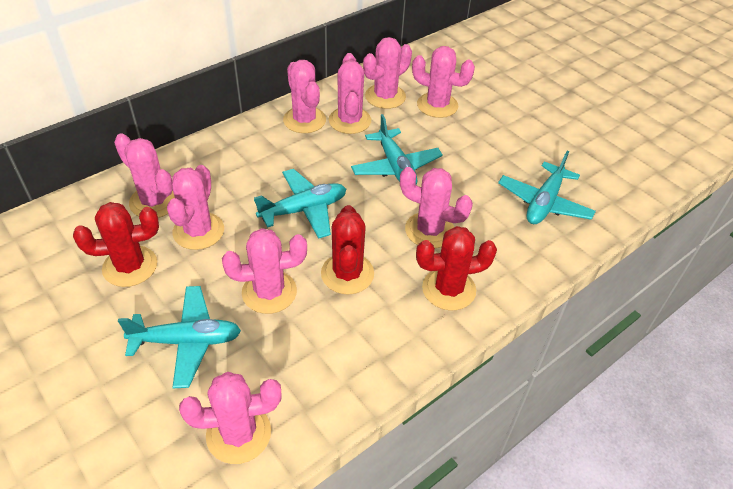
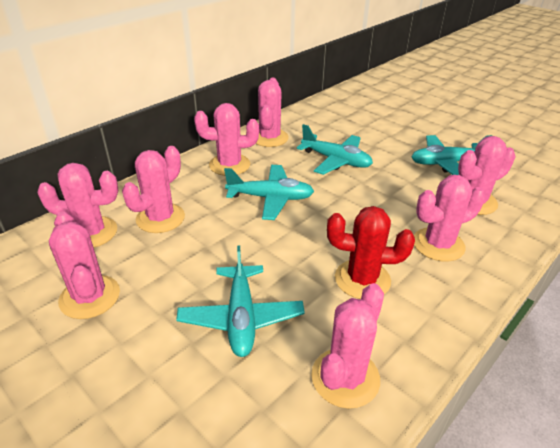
pink cactus: 9 -> 8
red cactus: 3 -> 1

